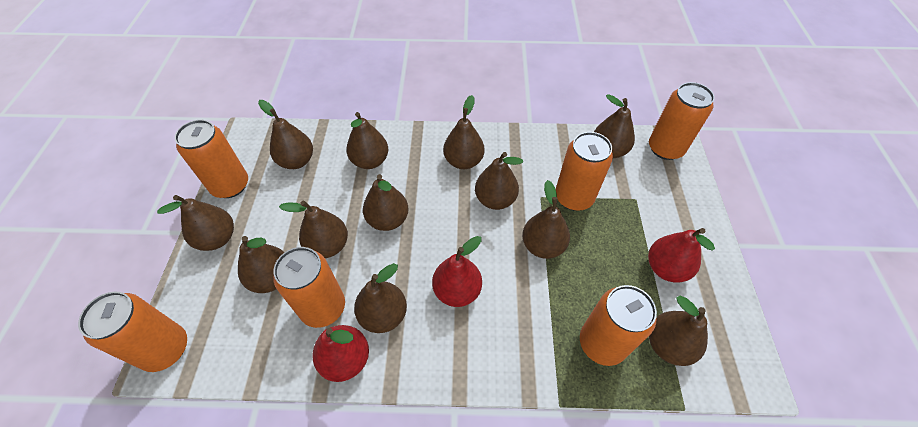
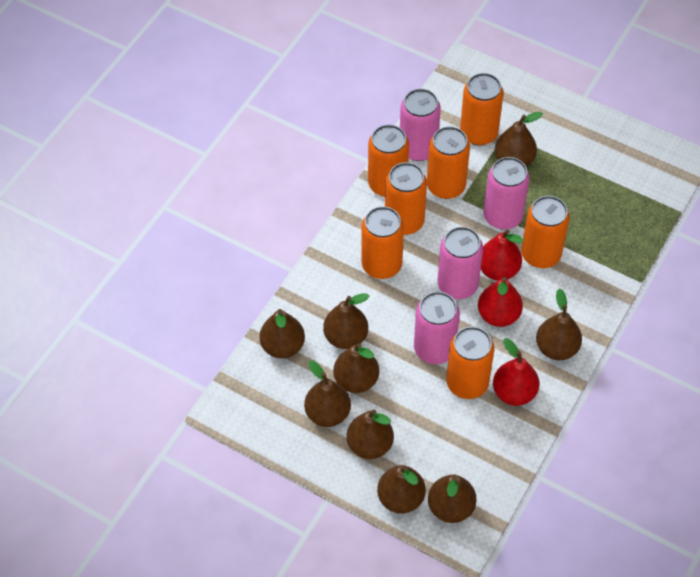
brown pear: 12 -> 9
orange can: 6 -> 7
pink can: 0 -> 4

